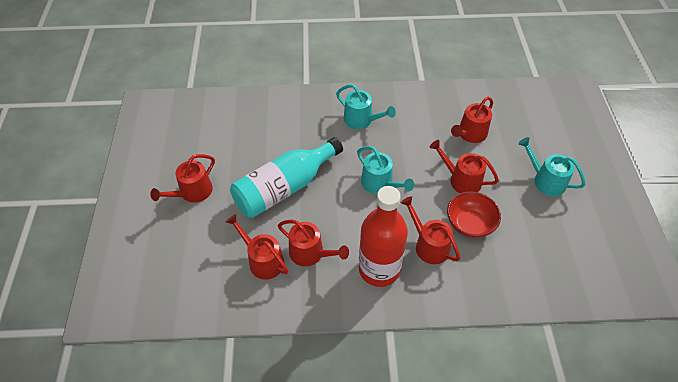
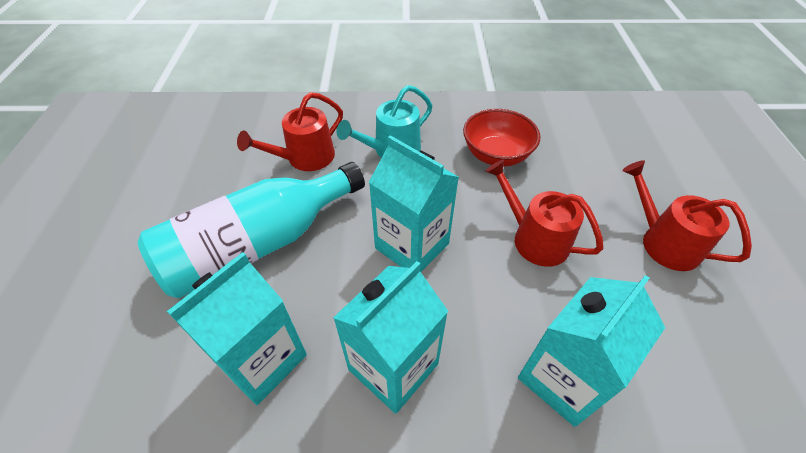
red bottle: 1 -> 0
red watering can: 6 -> 3
turquoise carton: 0 -> 4
turquoise watering can: 3 -> 1

